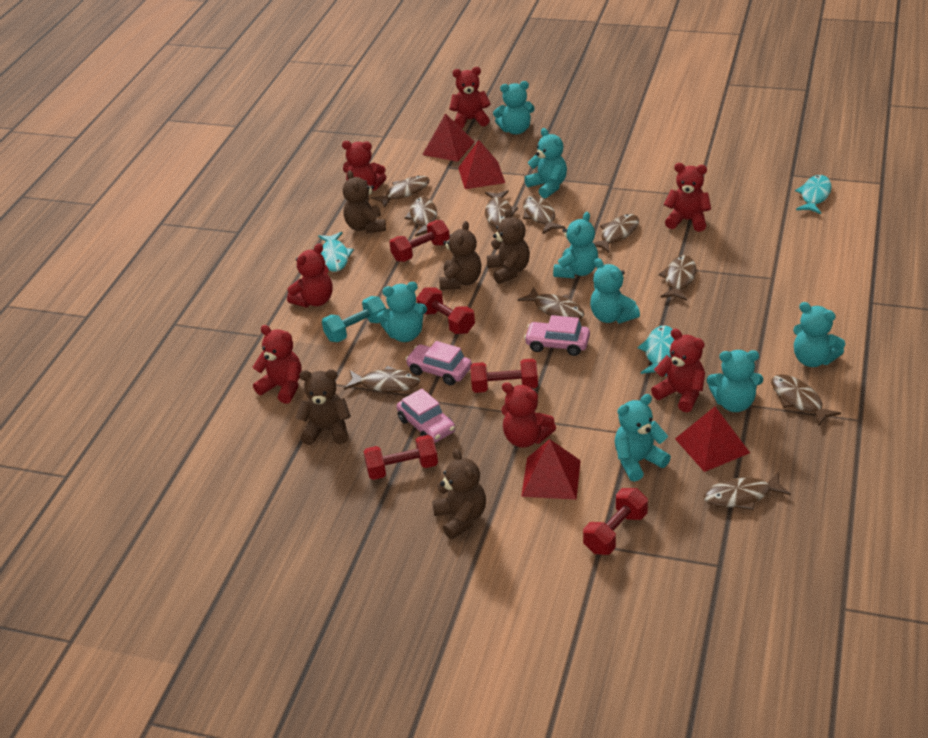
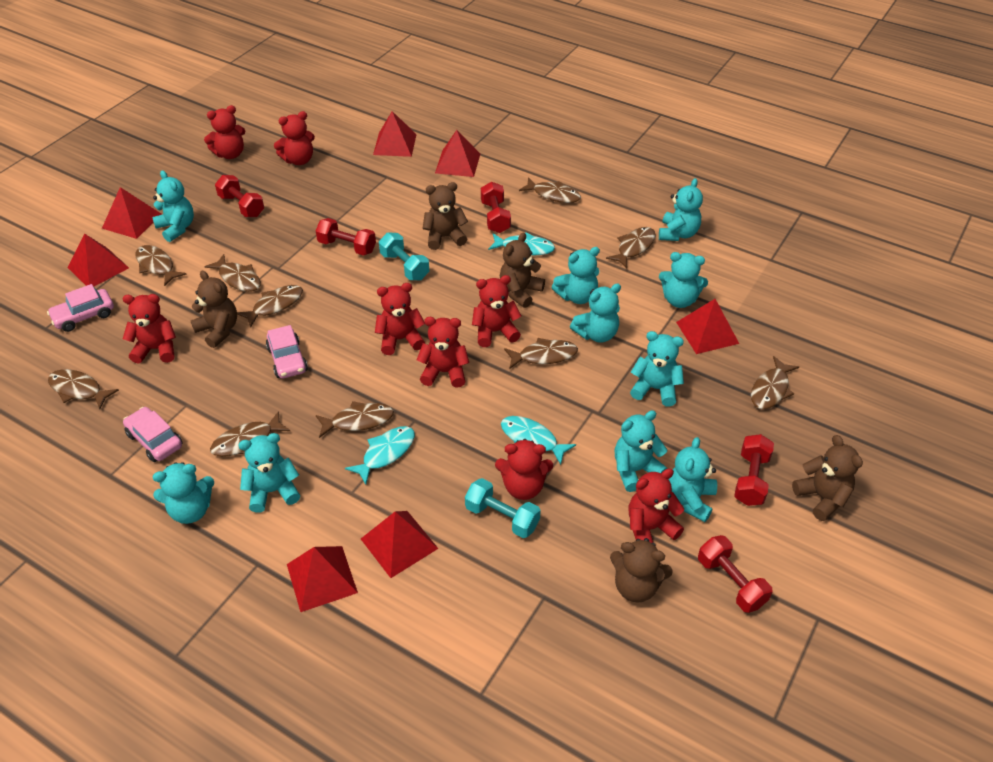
red pyramid: 4 -> 7
red teddy bear: 7 -> 8
turquoise dumbbell: 1 -> 2
turquoise teddy bear: 8 -> 10

